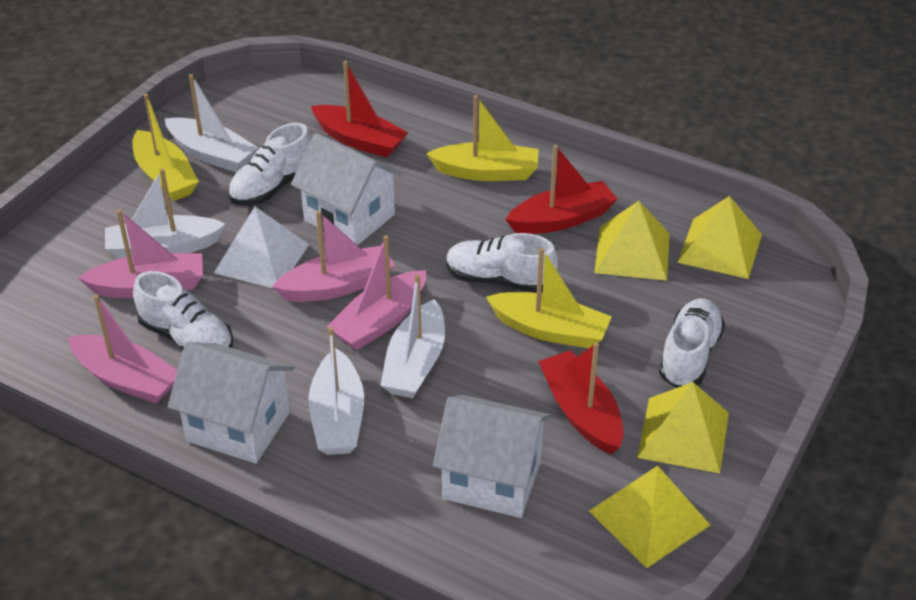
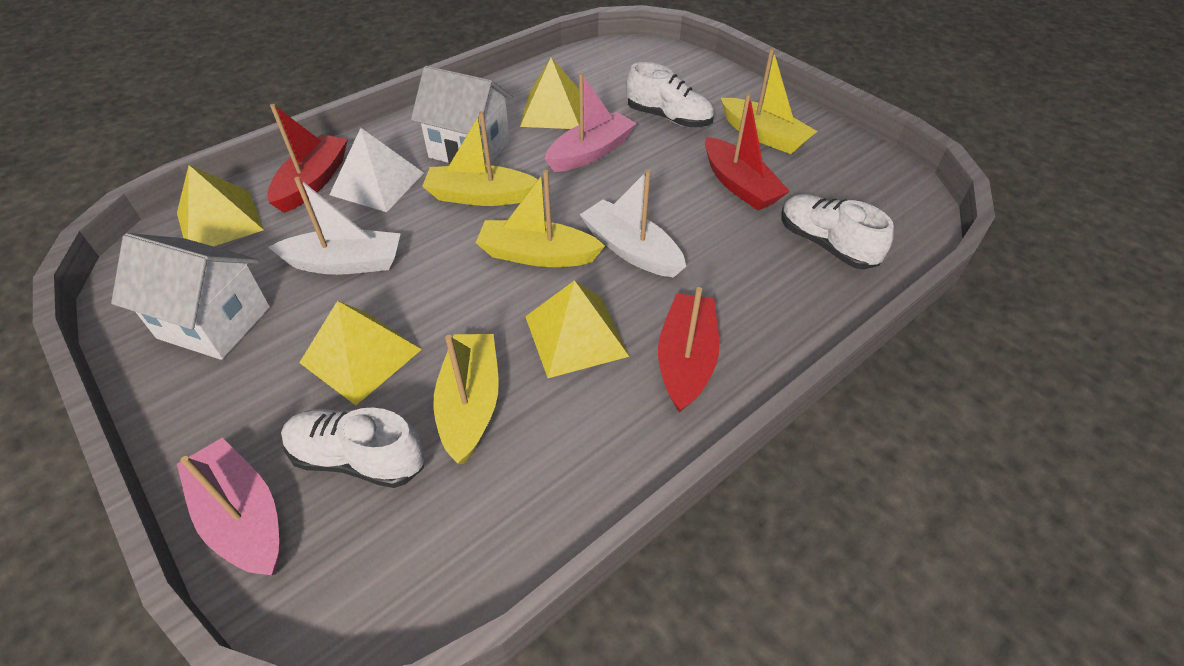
pink boat: 4 -> 2
white boat: 4 -> 2
white house: 3 -> 2
white shoe: 4 -> 3
yellow boat: 3 -> 4

